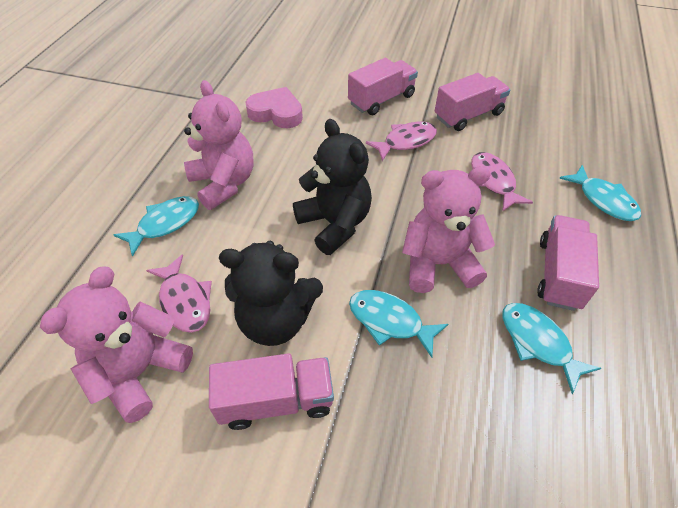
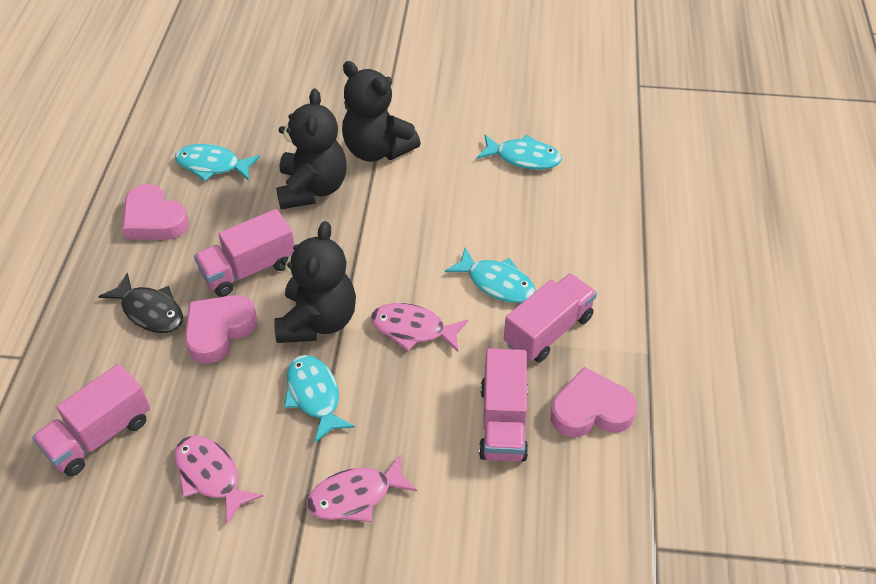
black fish: 0 -> 1
black teddy bear: 2 -> 3
pink heart: 1 -> 3
pink teddy bear: 3 -> 0

